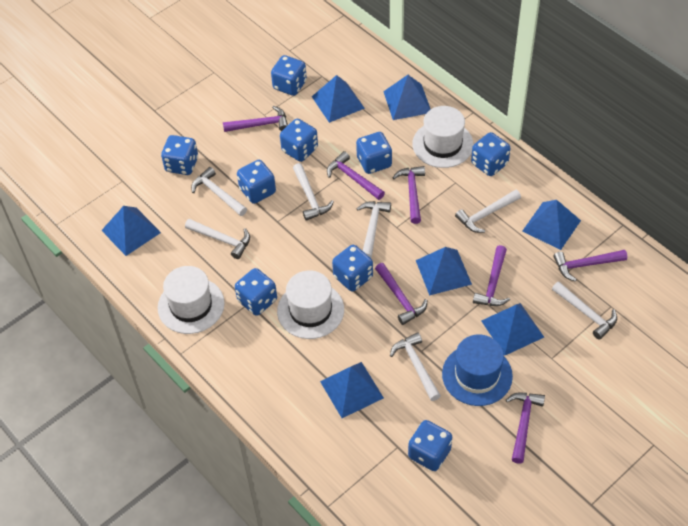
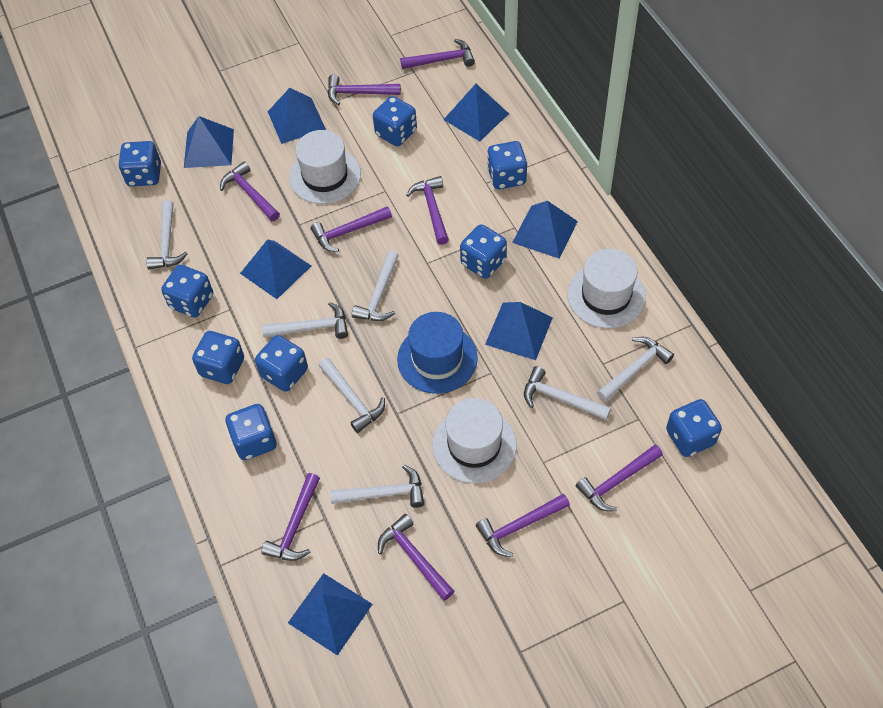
purple hammer: 7 -> 9

